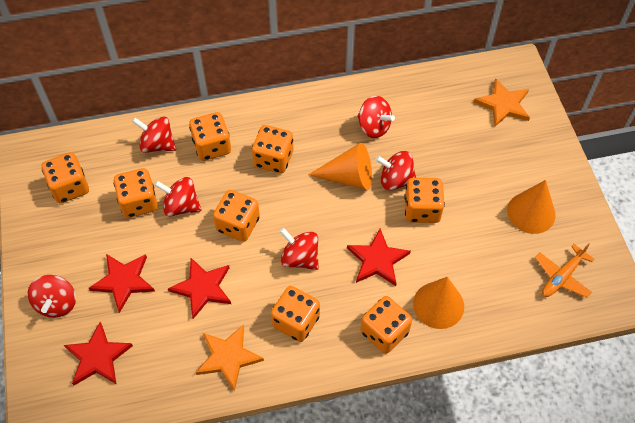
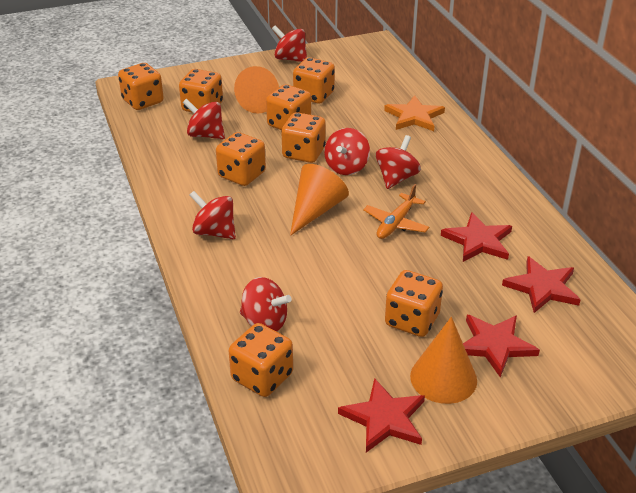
orange star: 2 -> 1

